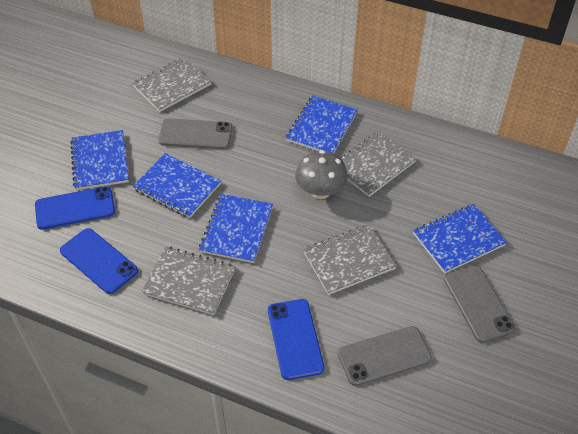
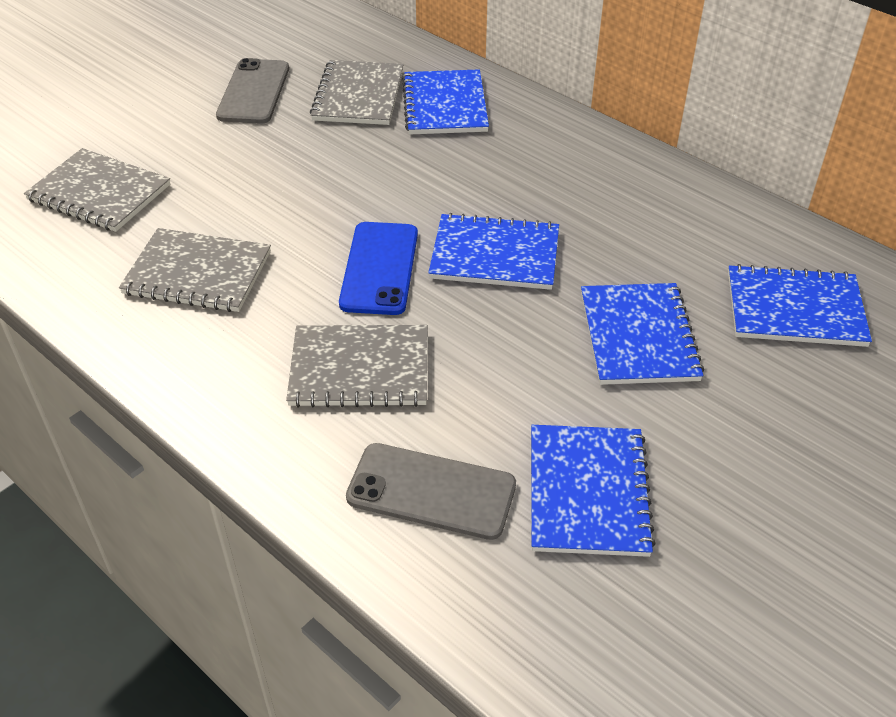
blue phone: 3 -> 1
grey mushroom: 1 -> 0
grey phone: 3 -> 2

